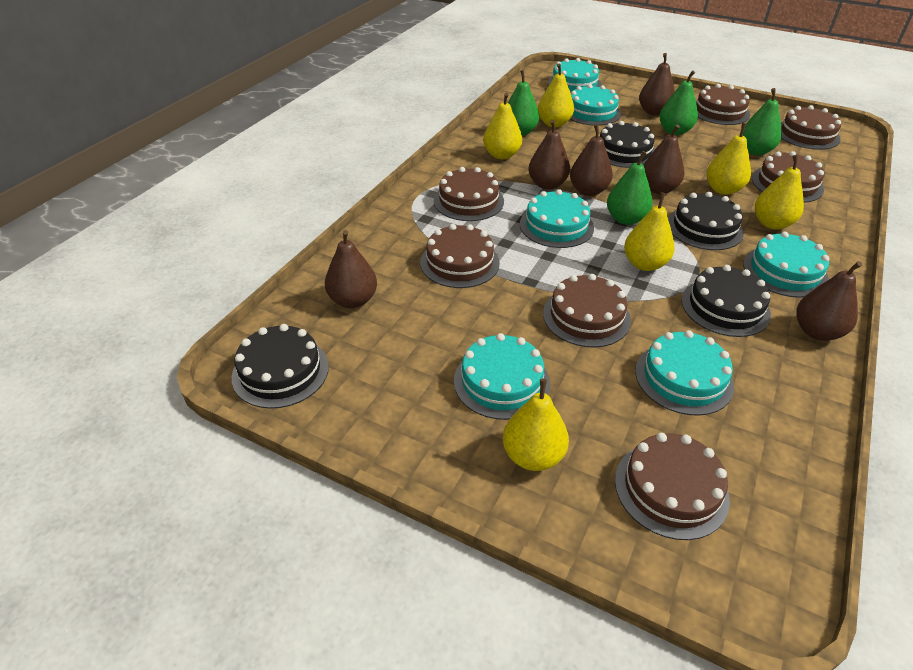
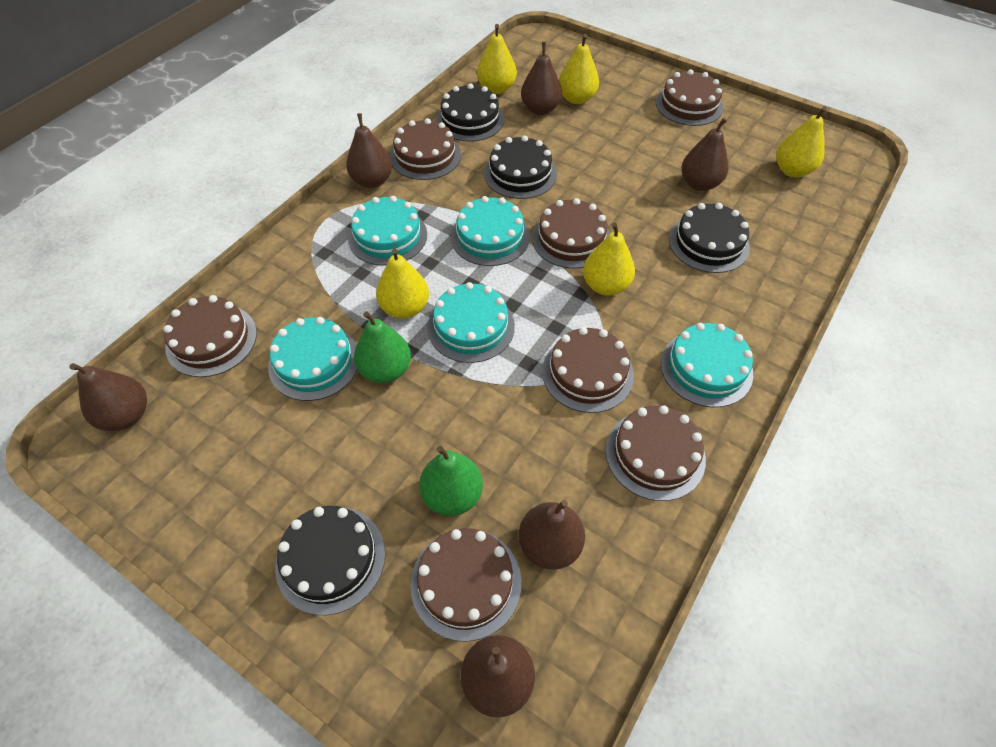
green pear: 4 -> 2
turquoise cake: 6 -> 5
yellow pear: 6 -> 5

